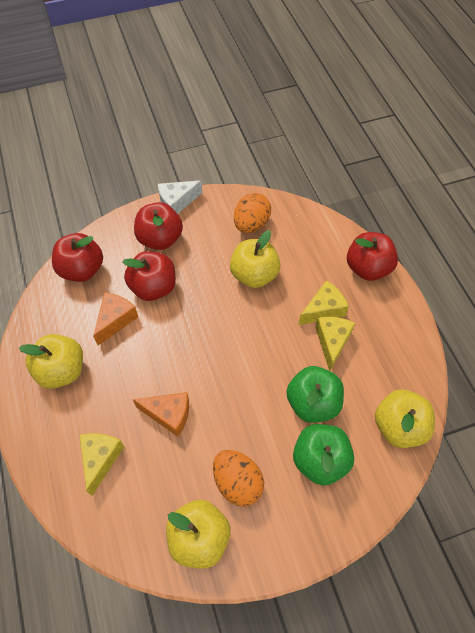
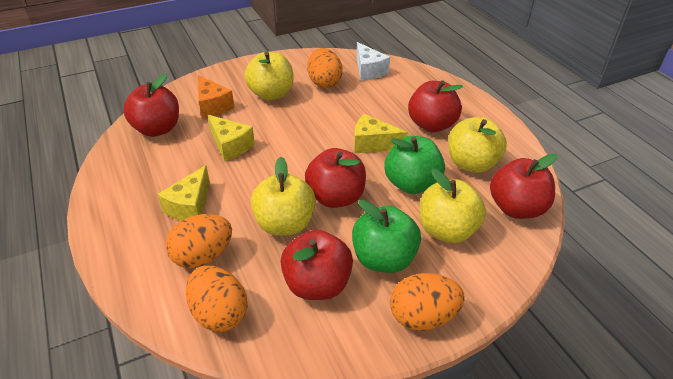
orange cheese: 2 -> 1
orange egg: 2 -> 4
red apple: 4 -> 5

